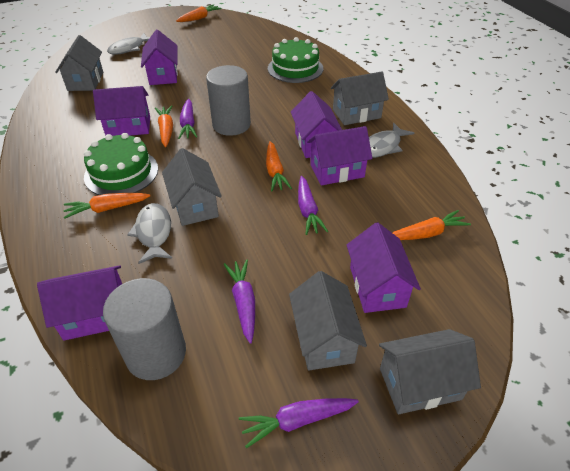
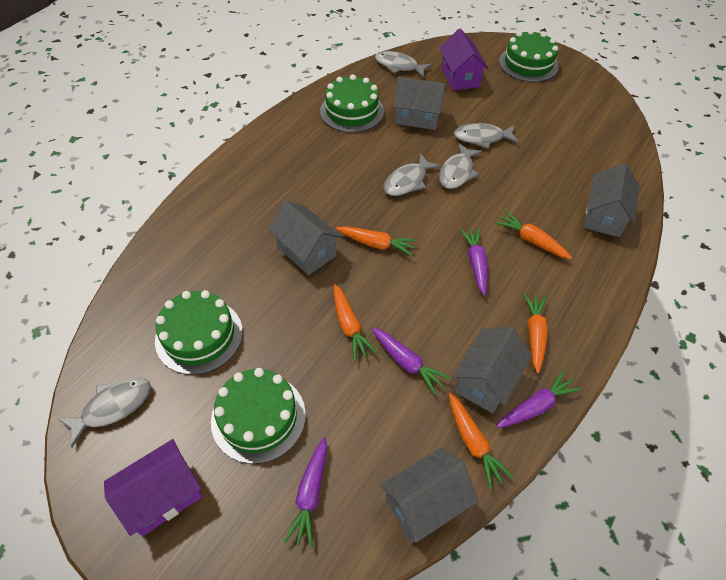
green cake: 2 -> 4
grey cylinder: 2 -> 0
grey fish: 3 -> 5
purple house: 6 -> 2

